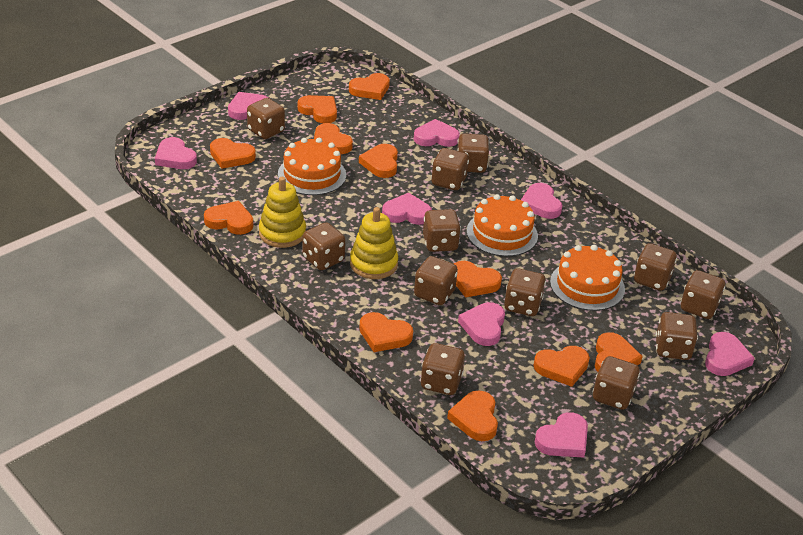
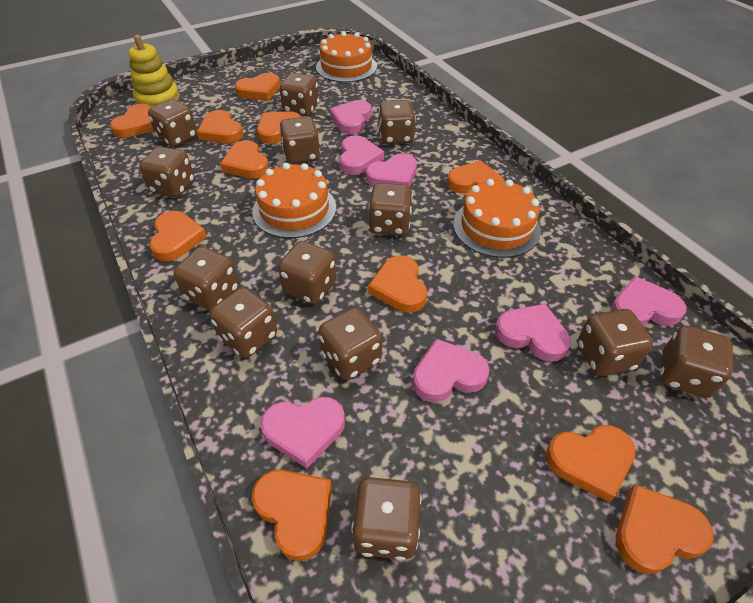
brown dice: 12 -> 13
pink heart: 8 -> 7
yellow stacking toy: 2 -> 1

